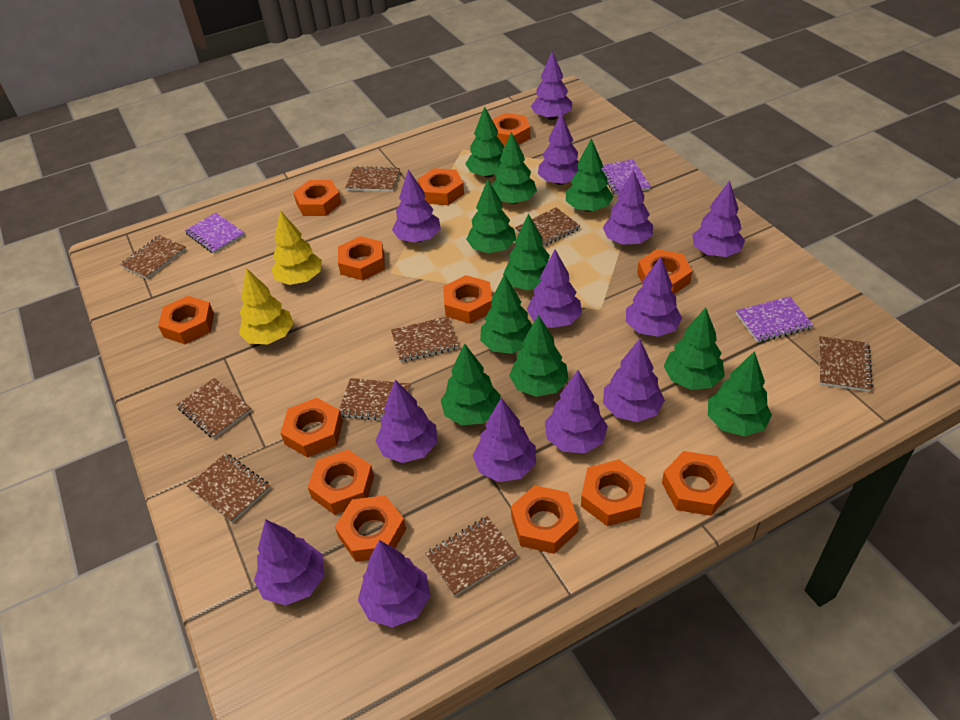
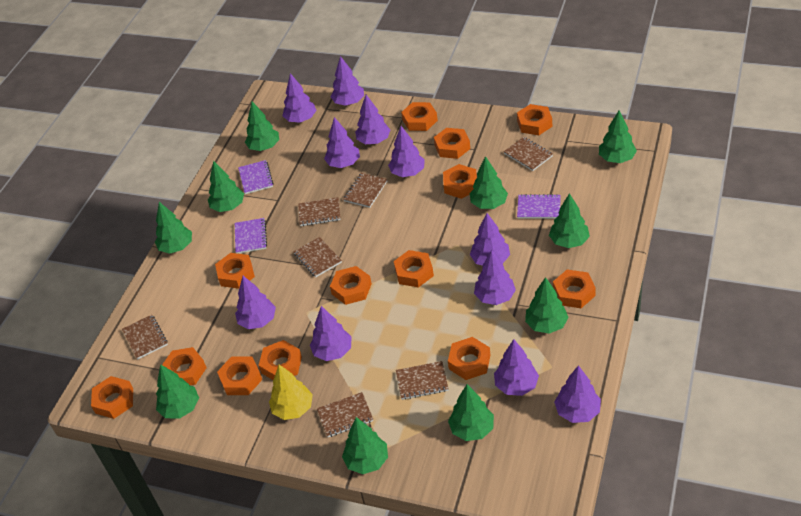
brown notebook: 9 -> 7
purple tree: 13 -> 11
yellow tree: 2 -> 1

